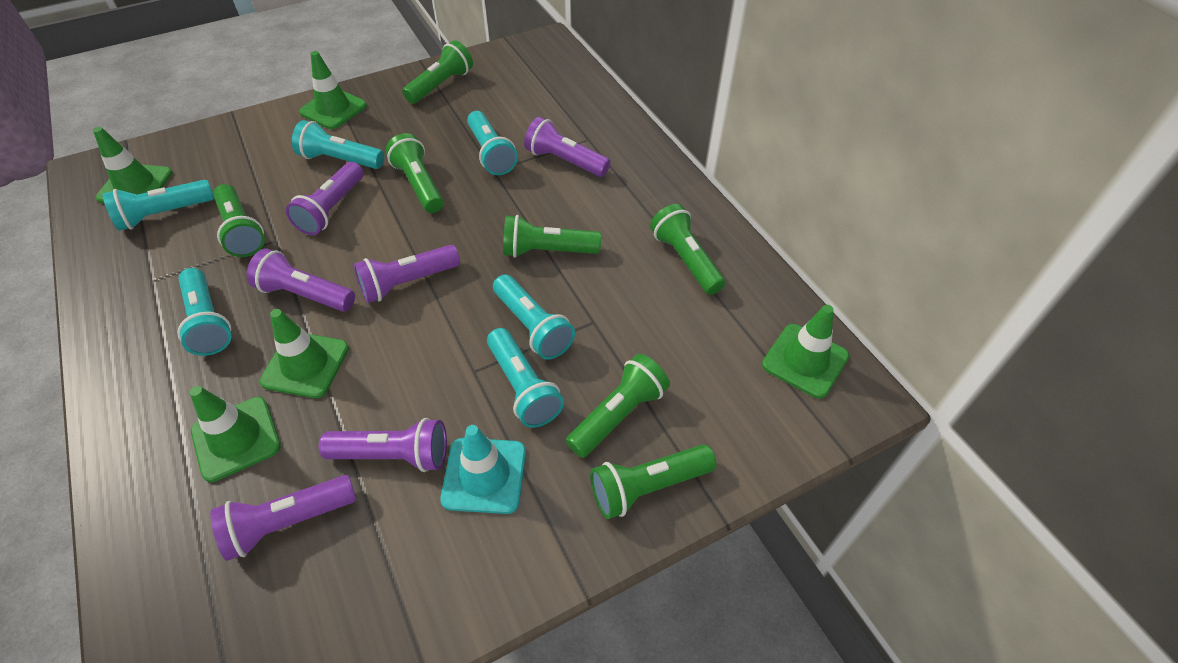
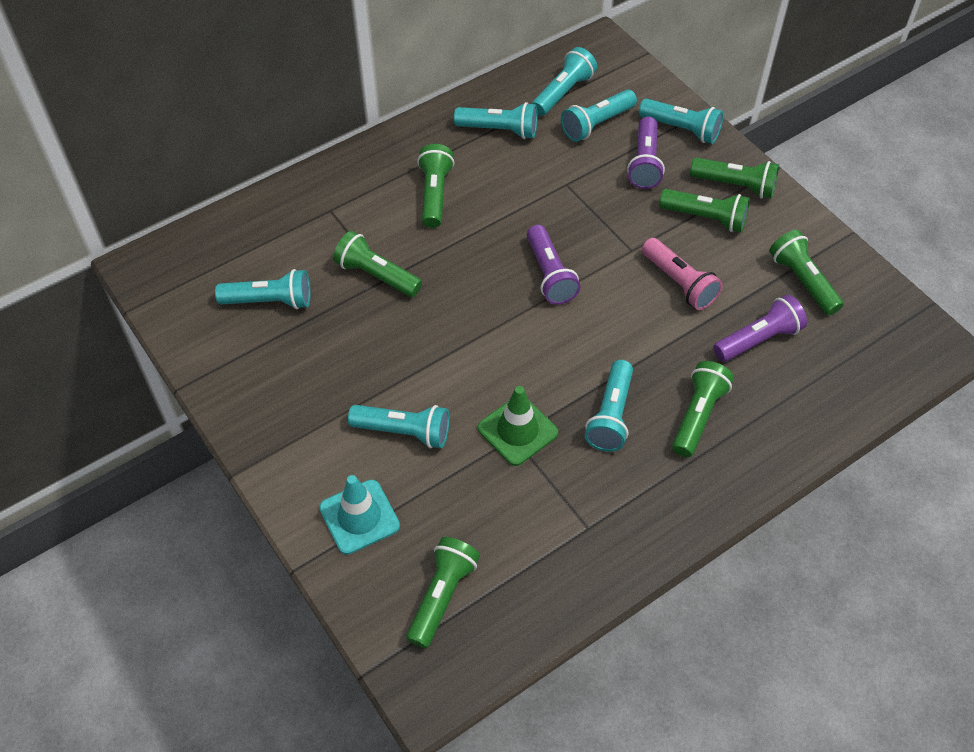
green traffic cone: 5 -> 1
pink flashlight: 0 -> 1
purple flashlight: 6 -> 3
turquoise flashlight: 6 -> 7

